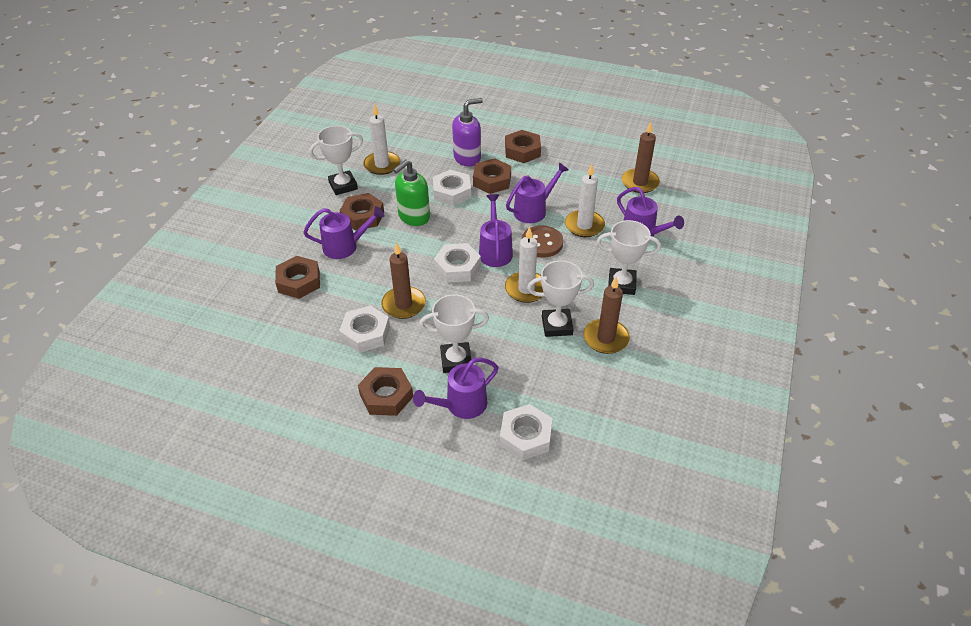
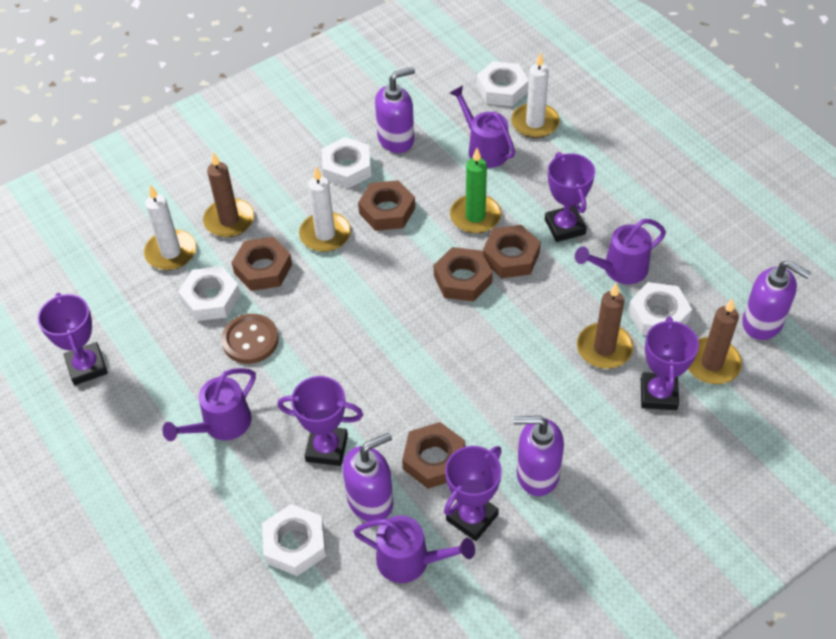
green candle: 0 -> 1
green soap dispenser: 1 -> 0
purple soap dispenser: 1 -> 4
purple trophy: 0 -> 5
purple watering can: 5 -> 4
white nut: 4 -> 5
white trophy: 4 -> 0

